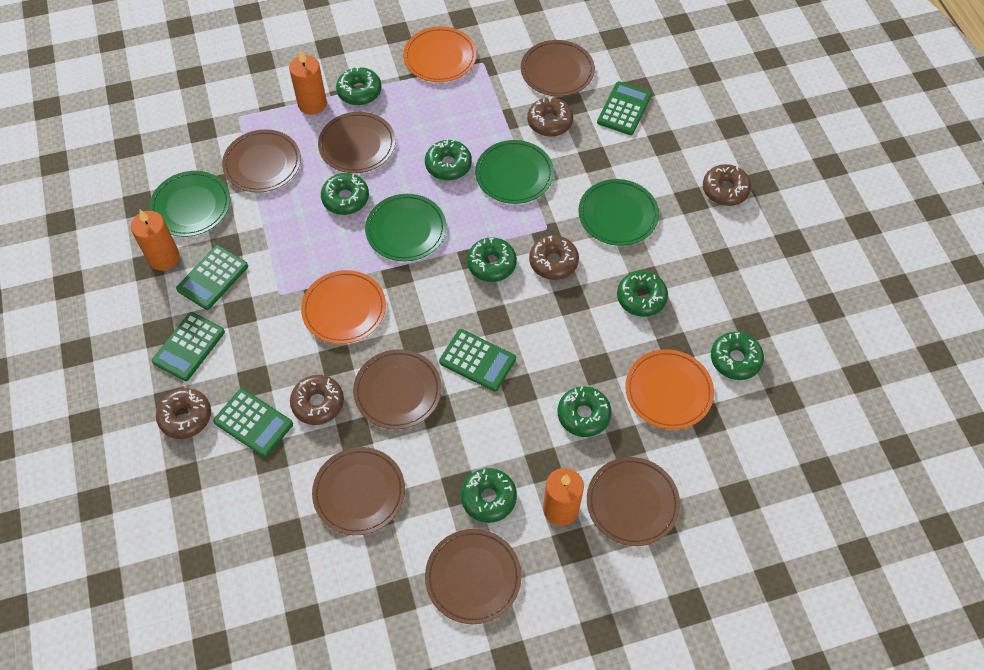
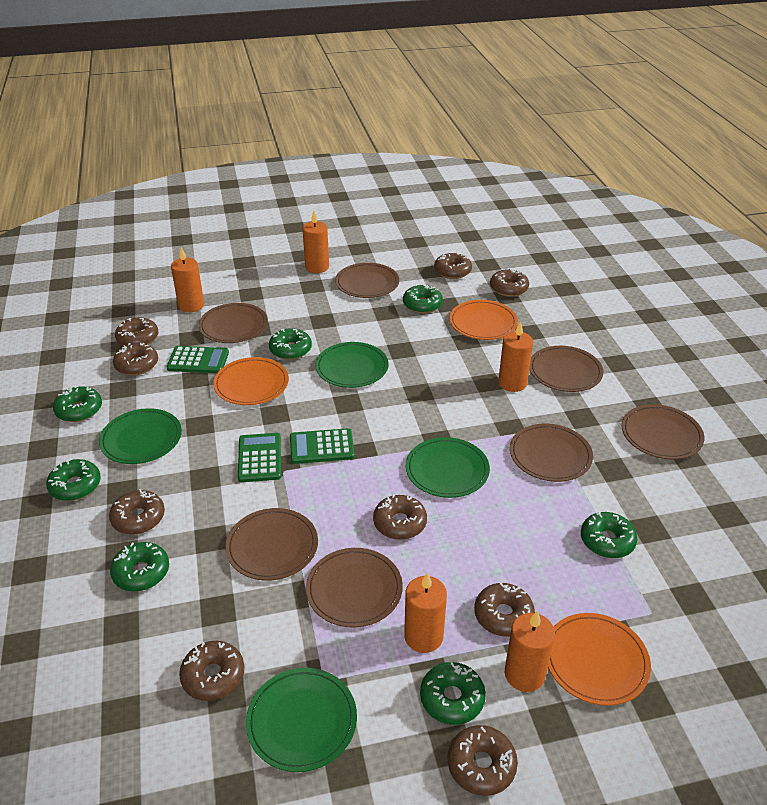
brown donut: 5 -> 9
green calculator: 5 -> 3
green donut: 8 -> 7
orange candle: 3 -> 5

